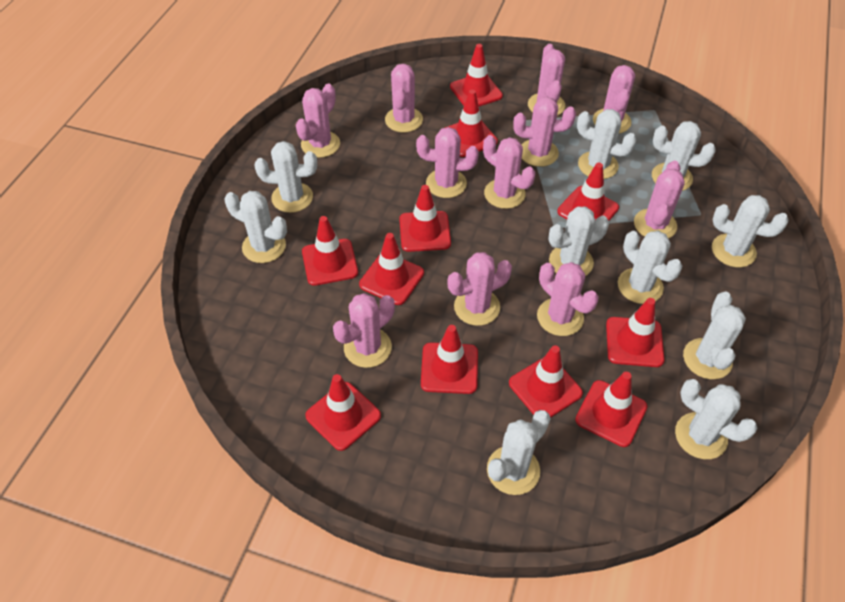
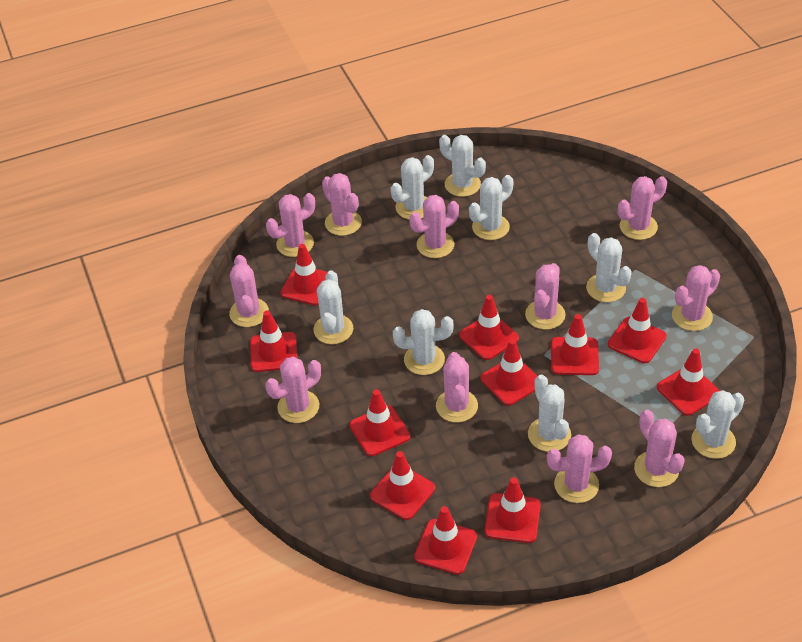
white cactus: 10 -> 8

